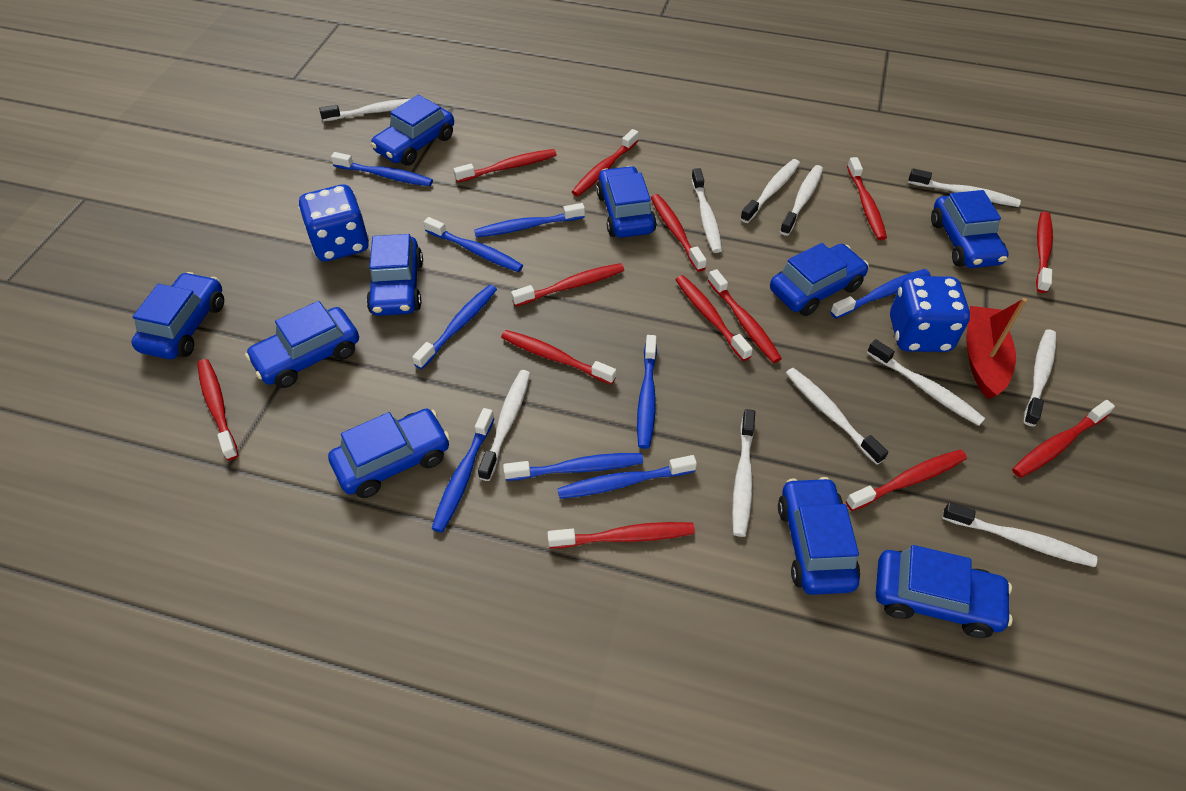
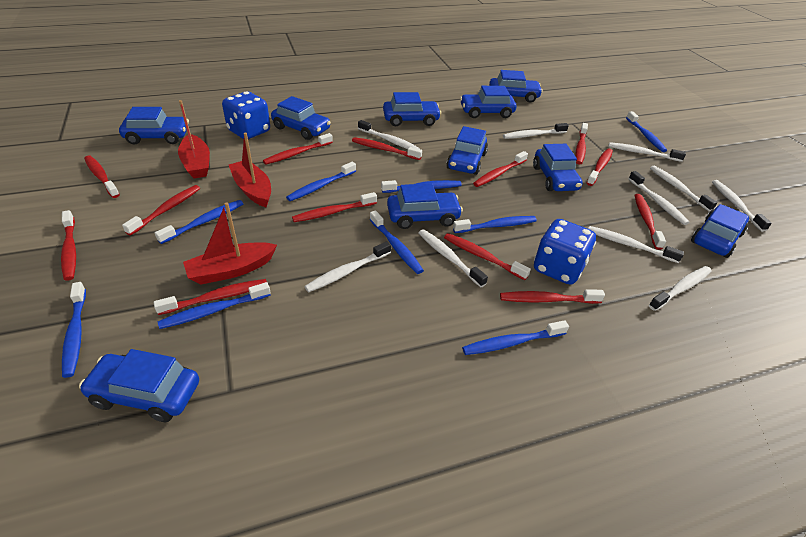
red boat: 1 -> 3
white toothbrush: 11 -> 10

